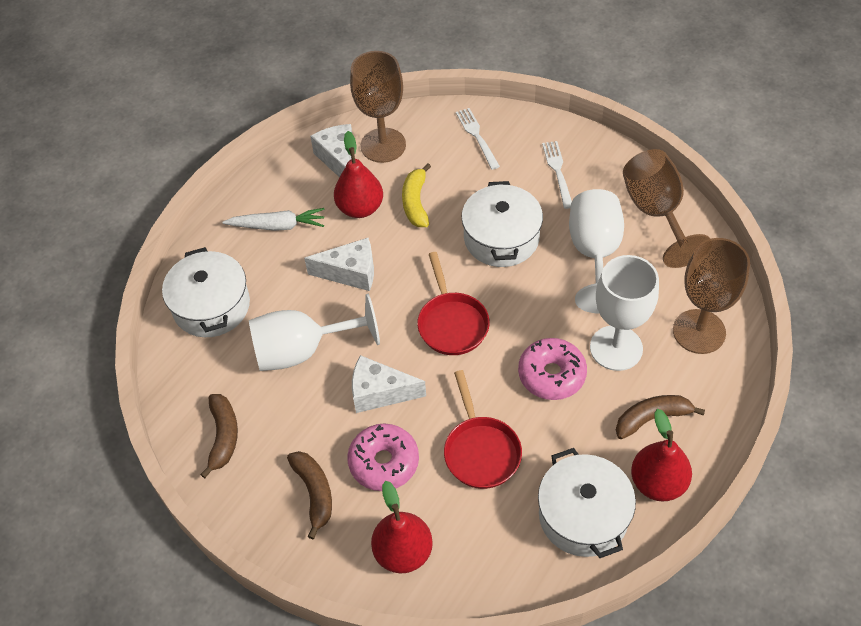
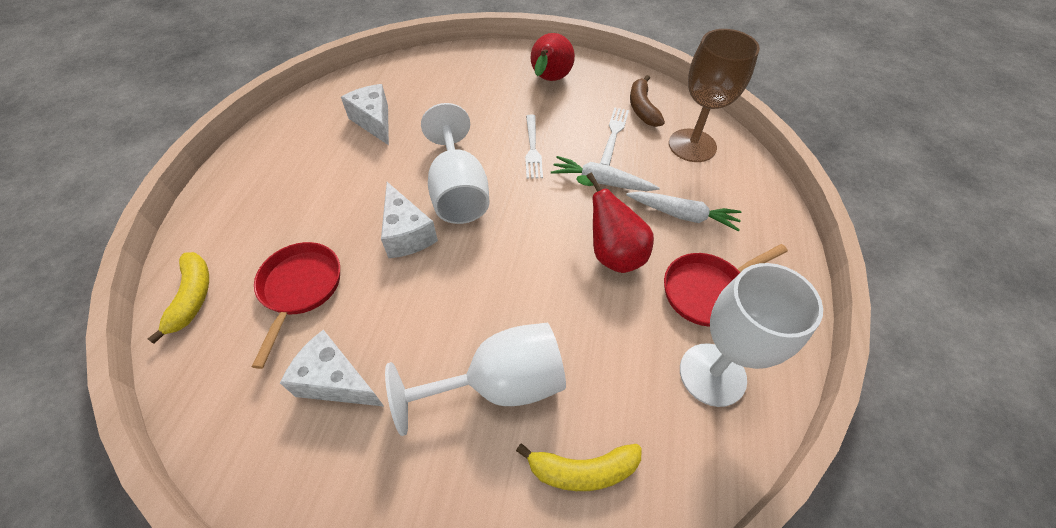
brown banana: 3 -> 1
brown goblet: 3 -> 1
pink donut: 2 -> 0
red pear: 3 -> 2
white carrot: 1 -> 2
white pot: 3 -> 0
yellow banana: 1 -> 2

